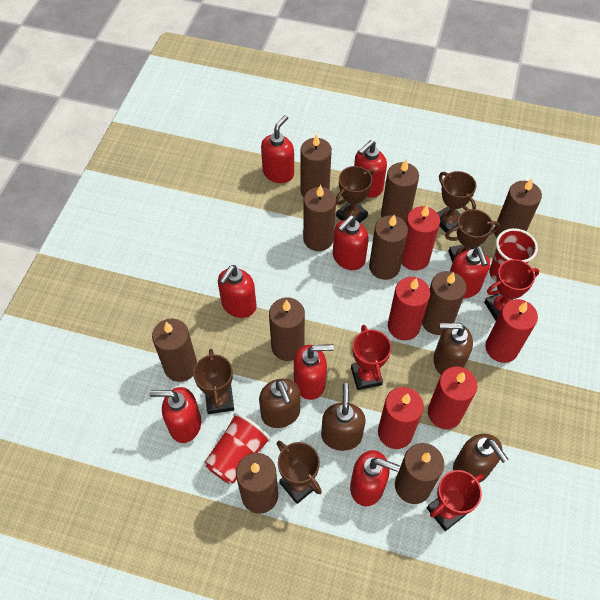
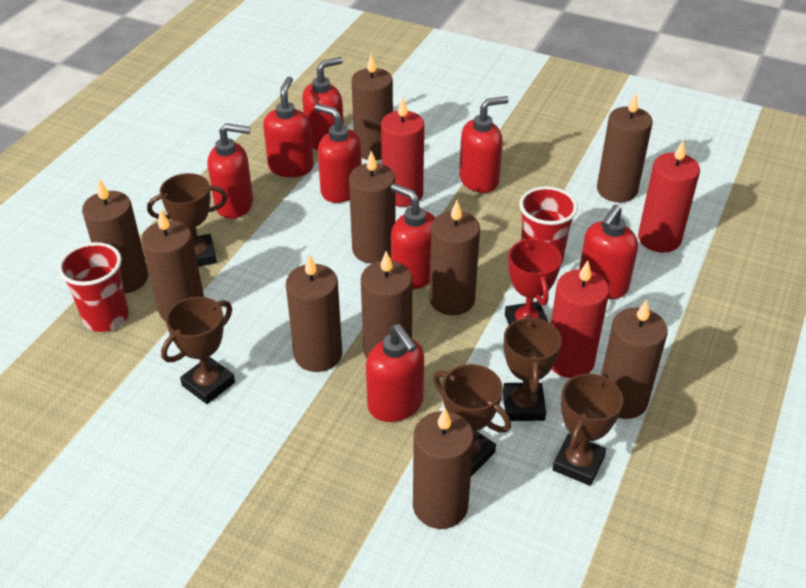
brown soap dispenser: 4 -> 0
red candle: 5 -> 3
red trophy: 3 -> 1

